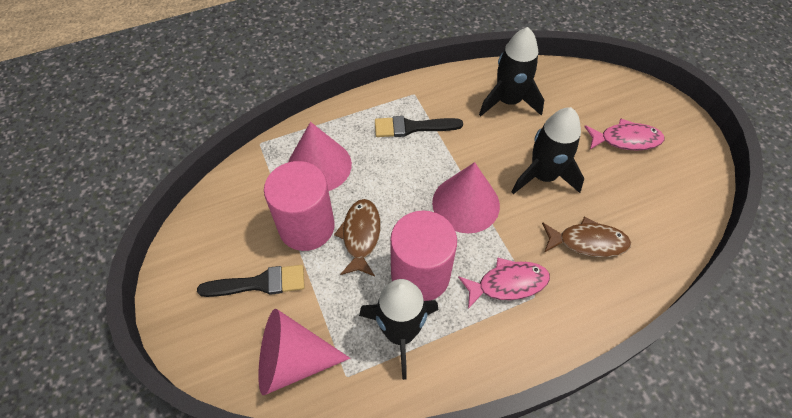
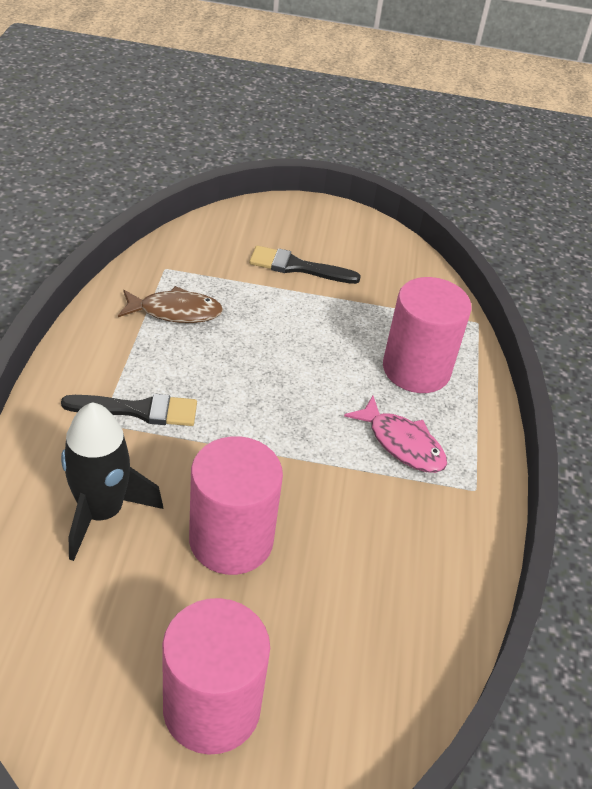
black rocket: 3 -> 1
brown fish: 2 -> 1
pink cone: 3 -> 0
pink cylinder: 2 -> 3
pink fish: 2 -> 1

